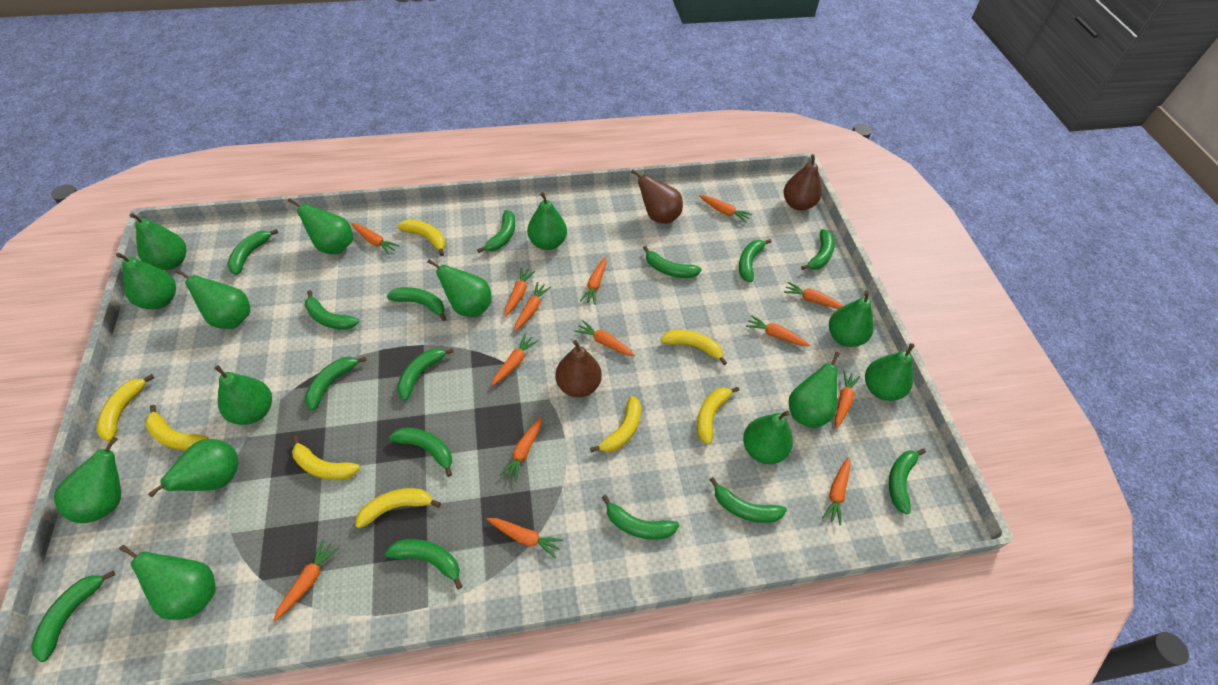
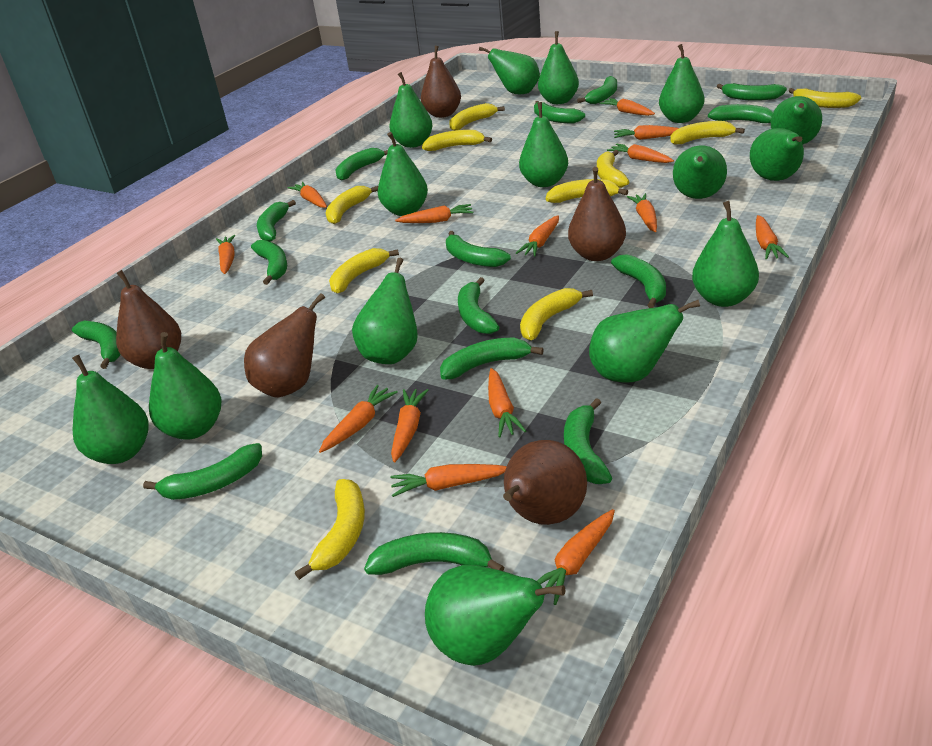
brown pear: 3 -> 5
green pear: 14 -> 15
yellow banana: 8 -> 10

